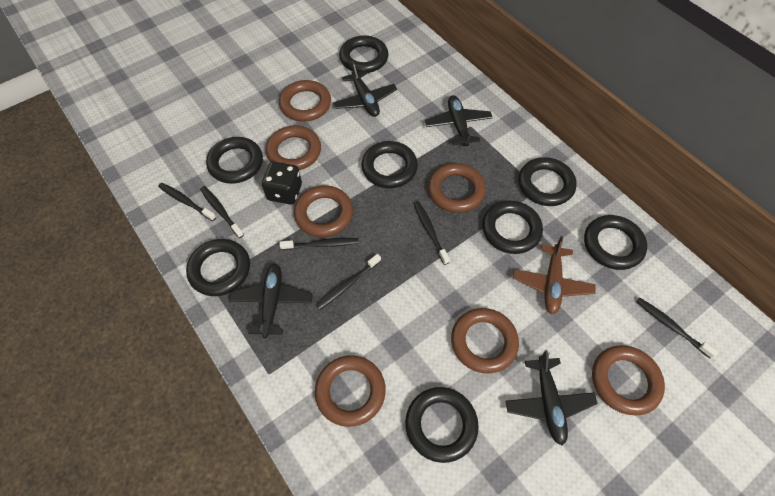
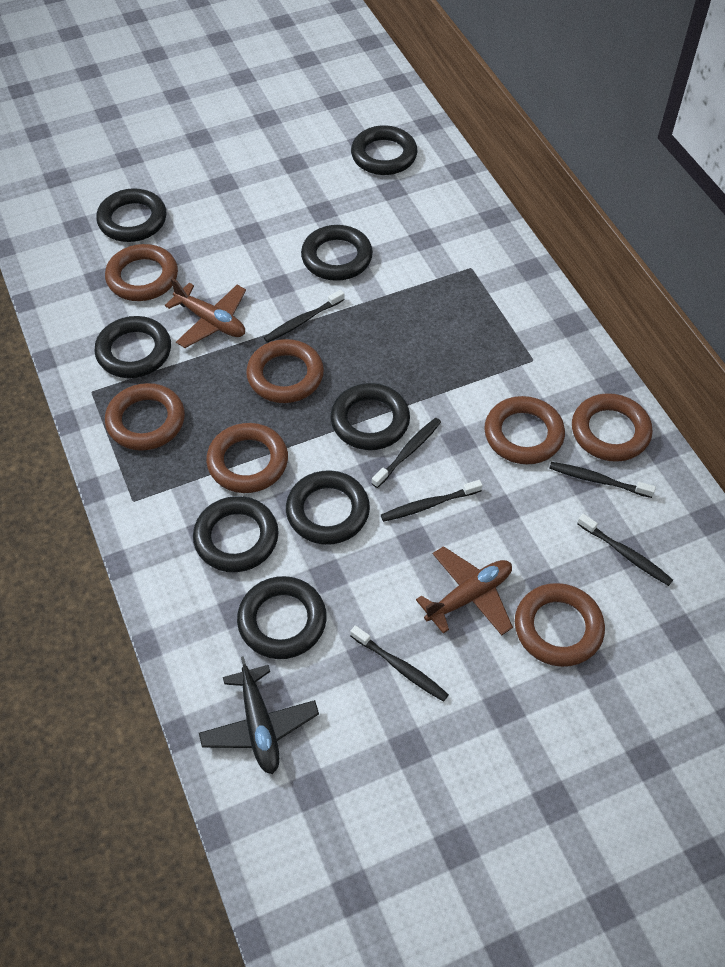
black dice: 1 -> 0
black plane: 4 -> 1
brown plane: 1 -> 2

